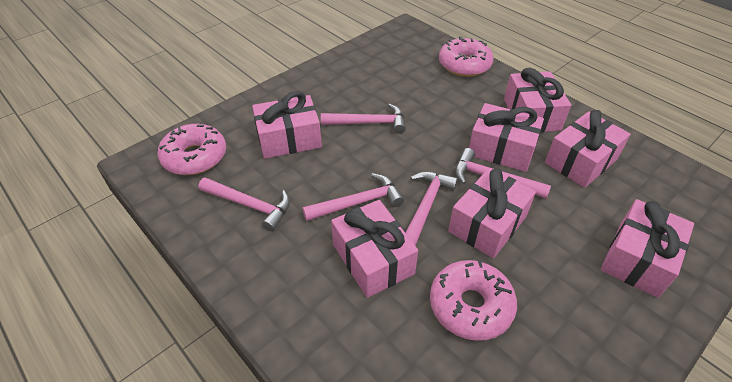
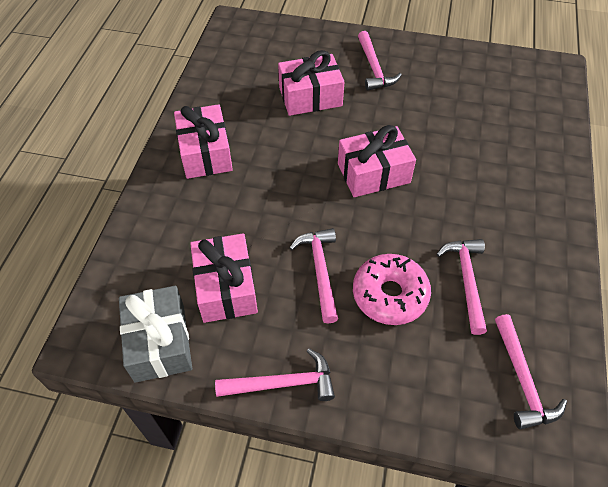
grey gift: 0 -> 1
pink donut: 3 -> 1
pink gift: 7 -> 4

